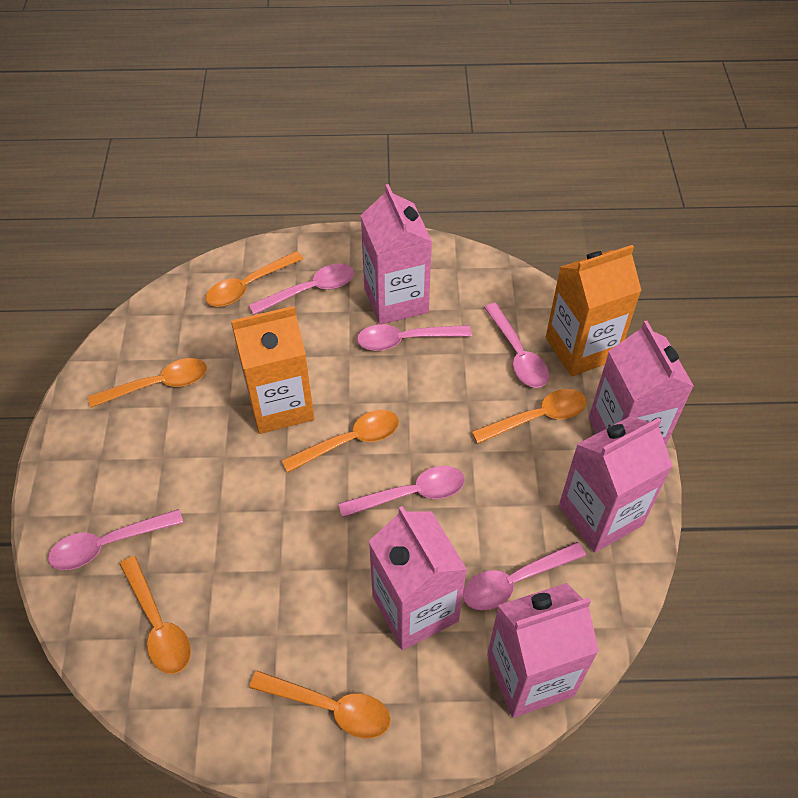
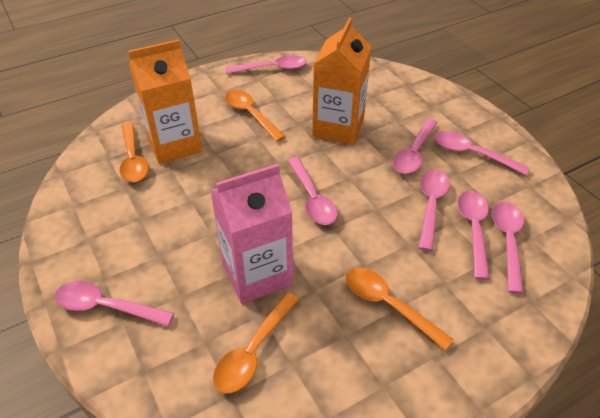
orange spoon: 6 -> 4
pink carton: 5 -> 1
pink spoon: 6 -> 8

